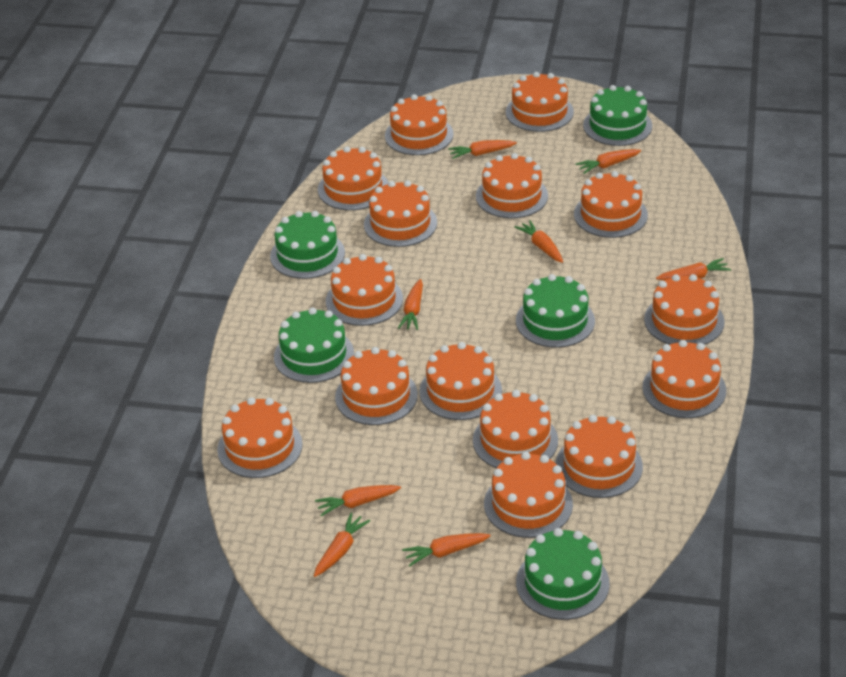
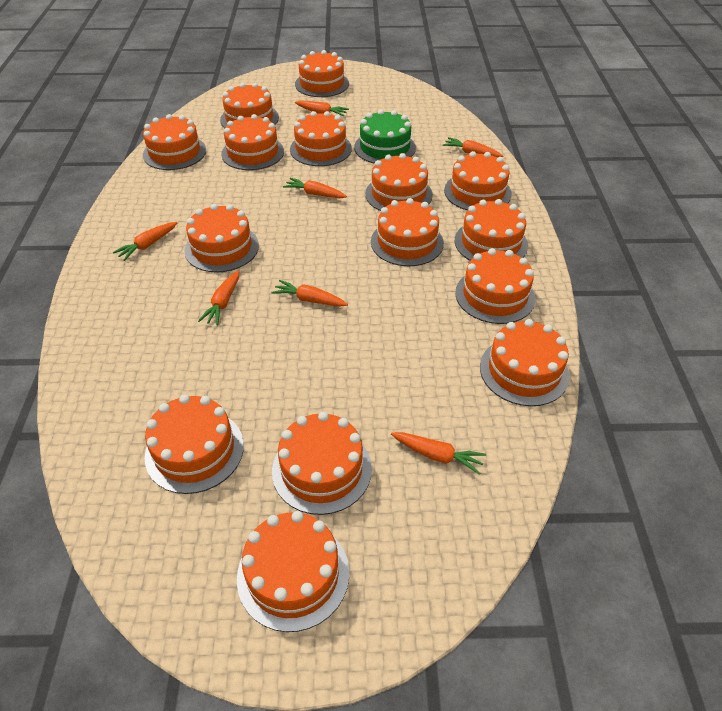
green cake: 5 -> 1
orange carrot: 8 -> 7

